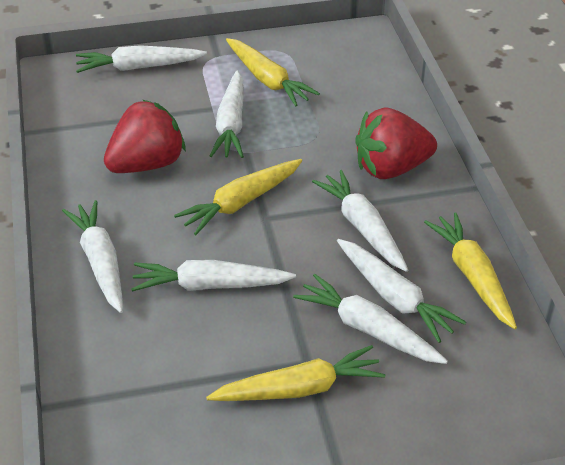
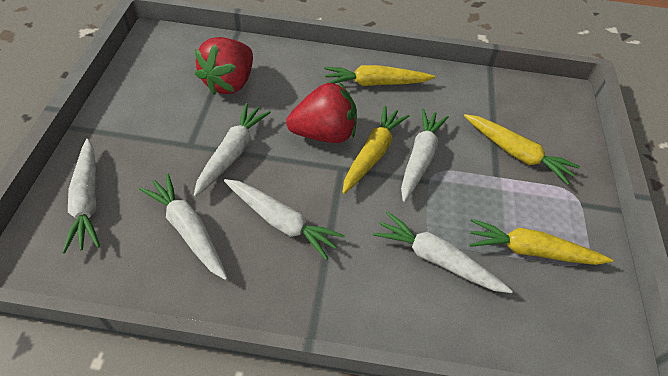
white carrot: 7 -> 6

